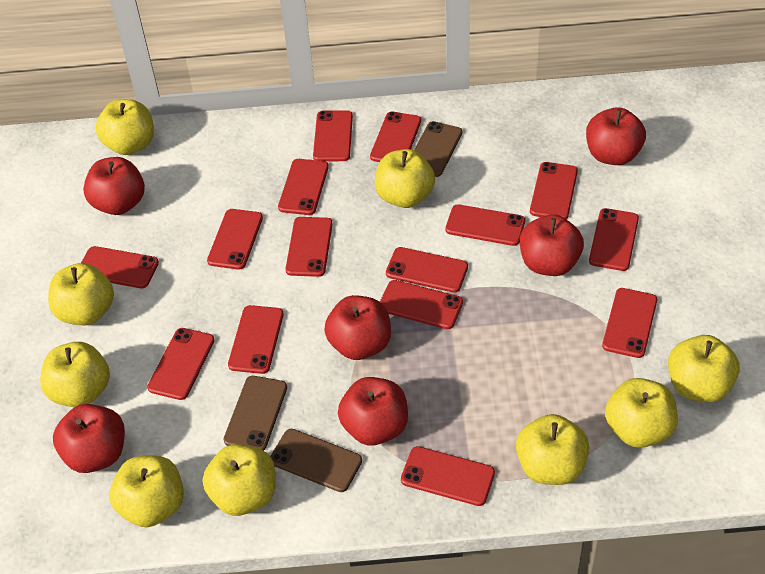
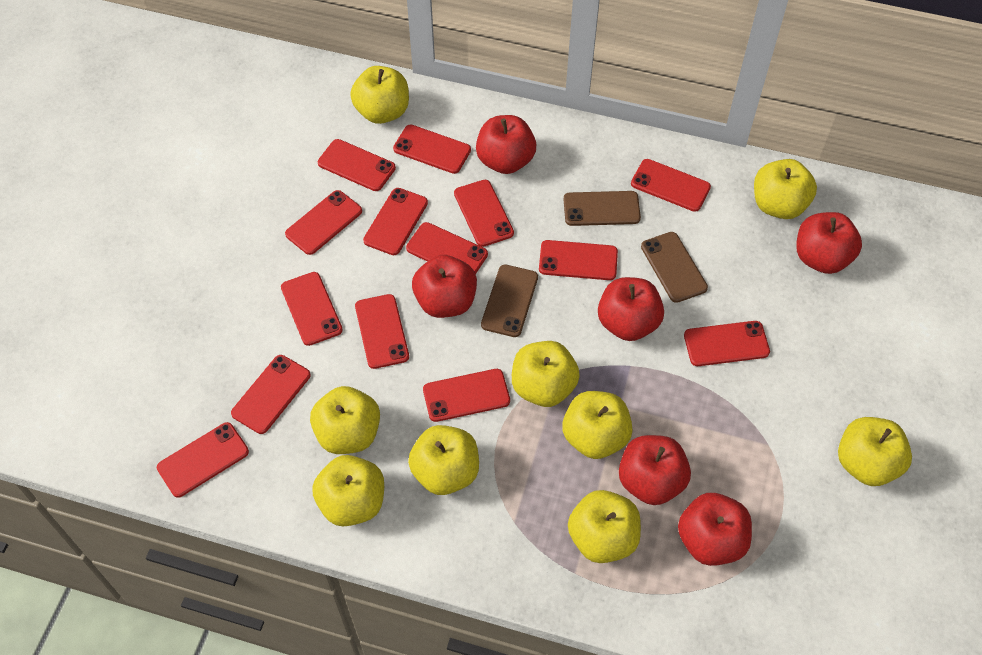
red phone: 15 -> 14

